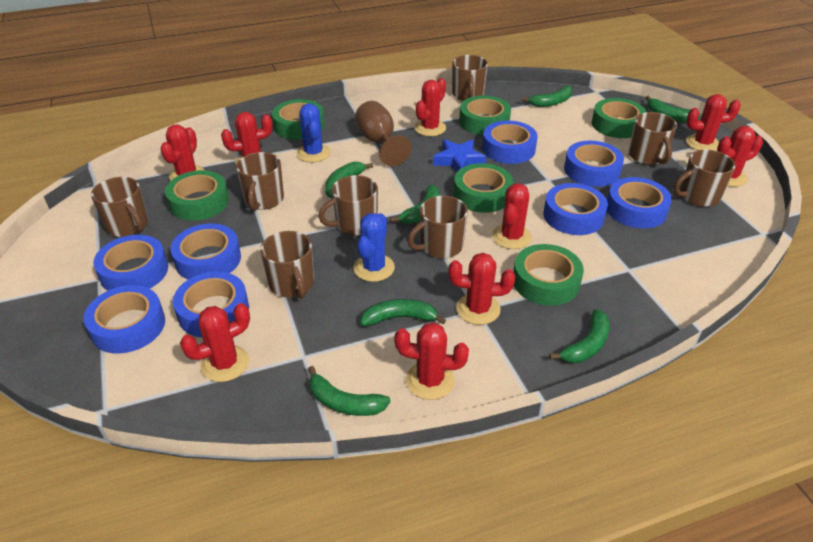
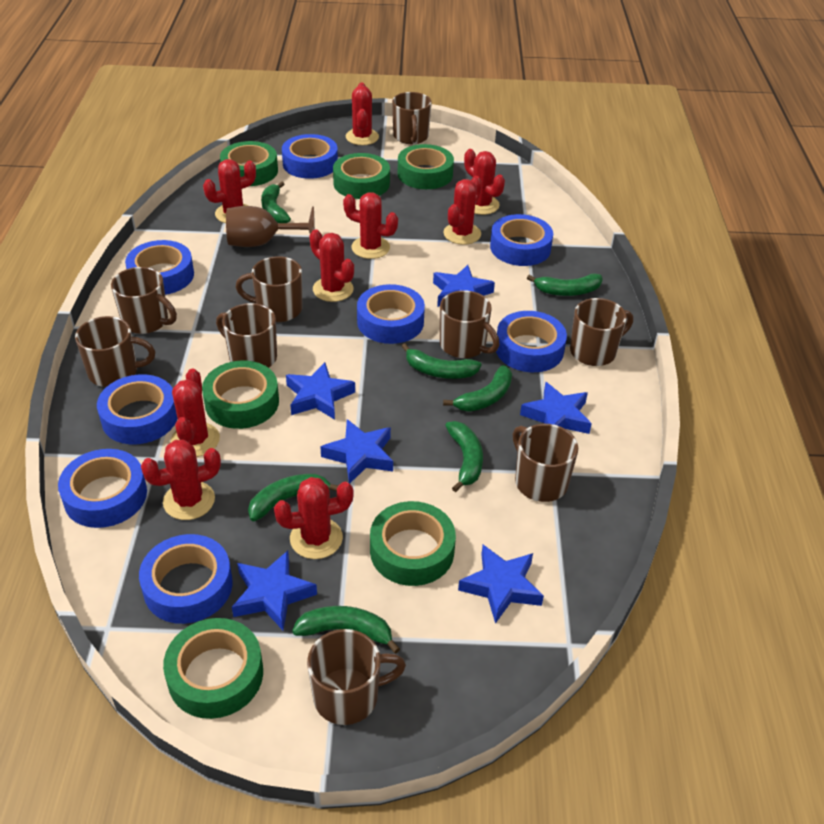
blue cactus: 2 -> 0
blue star: 1 -> 6
brown mug: 8 -> 9

